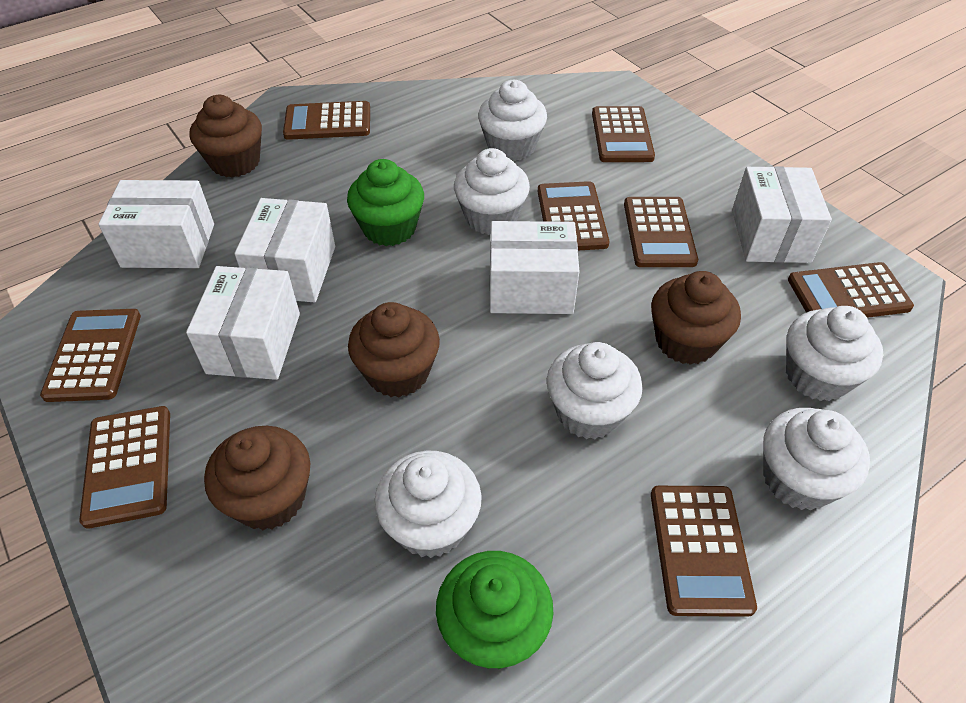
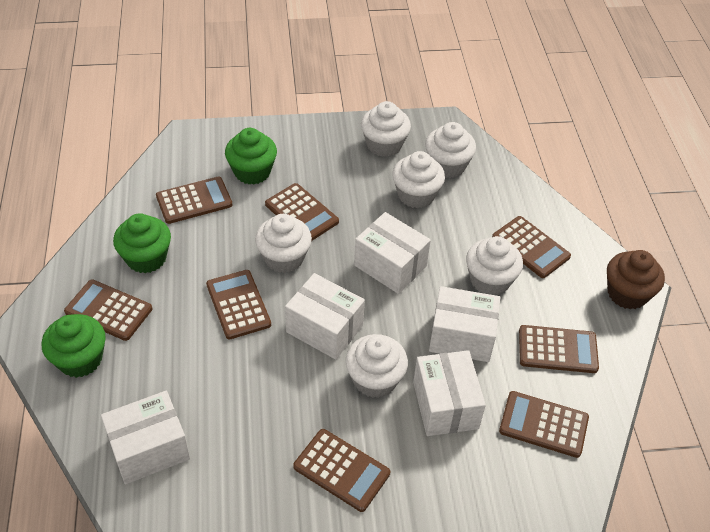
brown cupcake: 4 -> 1
green cupcake: 2 -> 3

